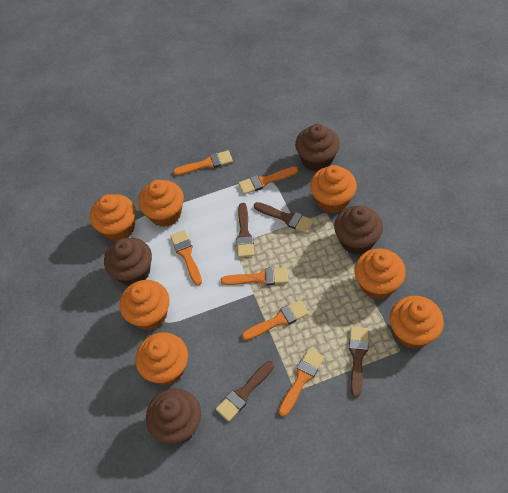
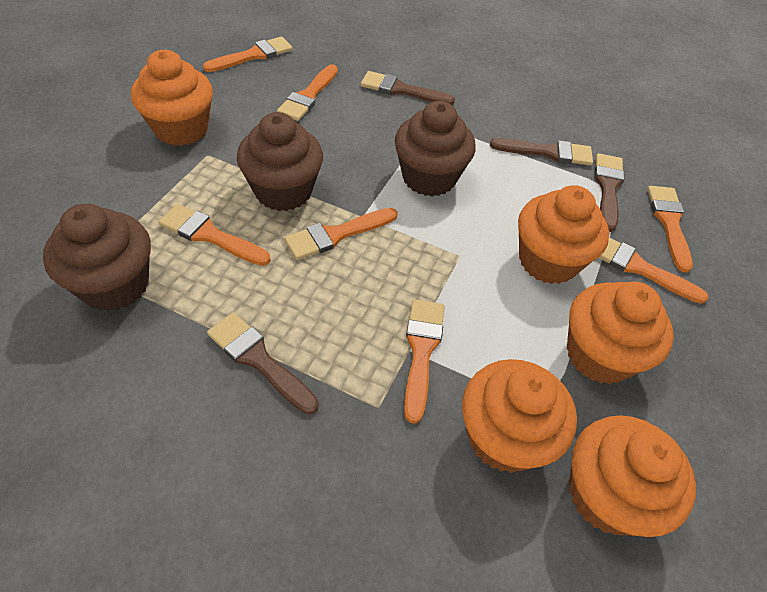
brown cupcake: 4 -> 3
orange brush: 6 -> 7
orange cupcake: 7 -> 5

